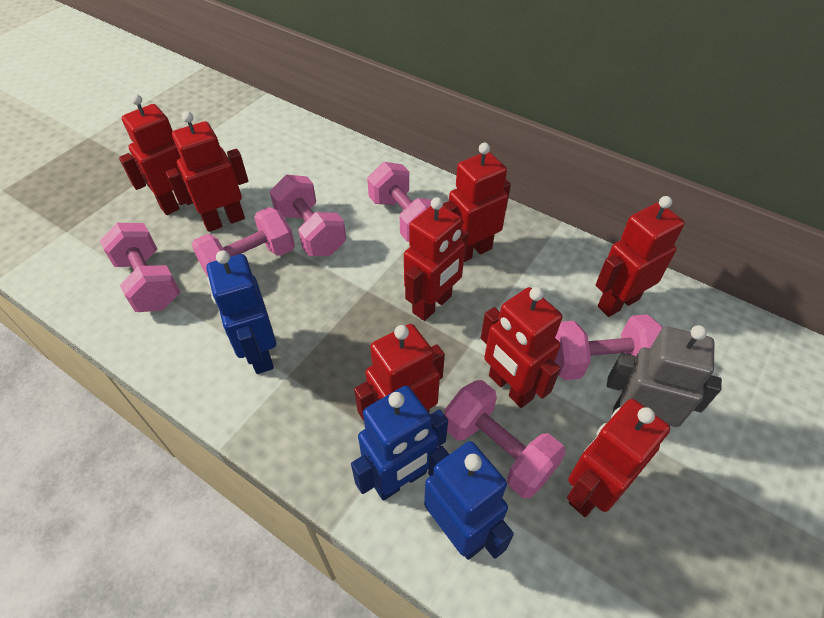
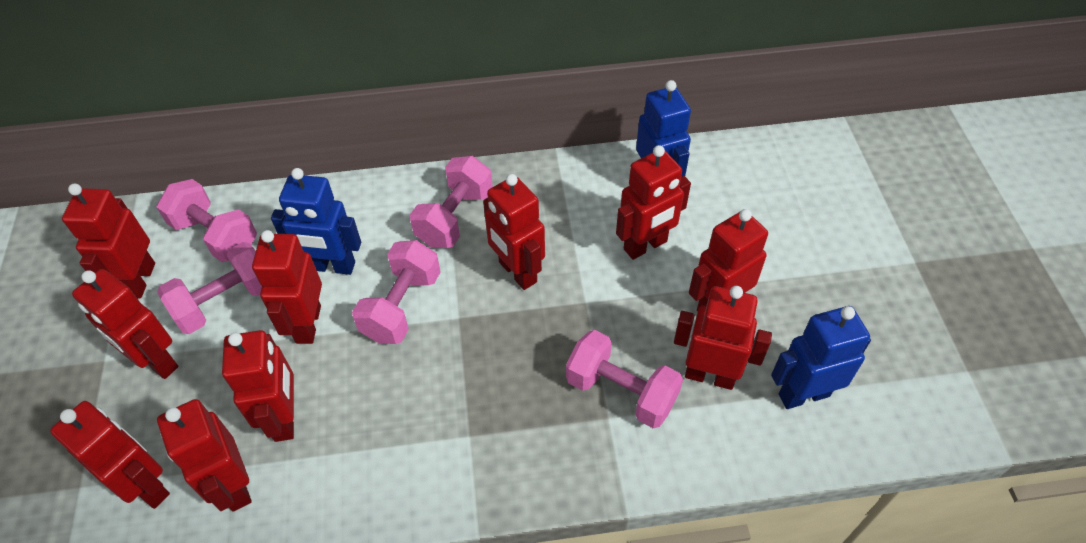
grey robot: 1 -> 0
pink dumbbell: 6 -> 5
red robot: 8 -> 10

